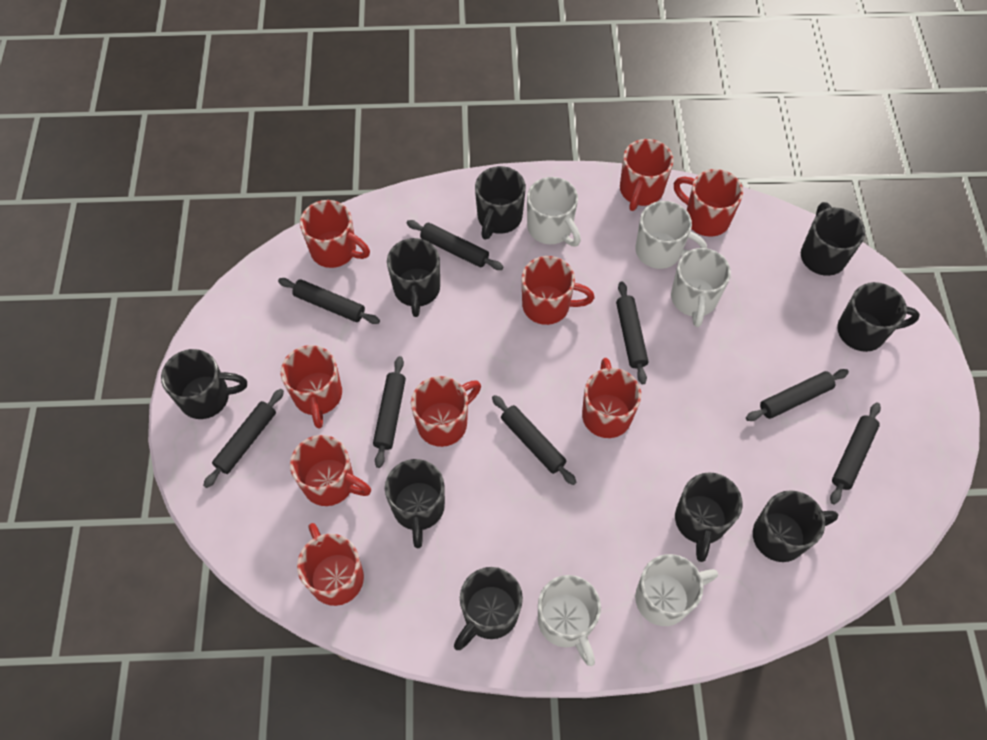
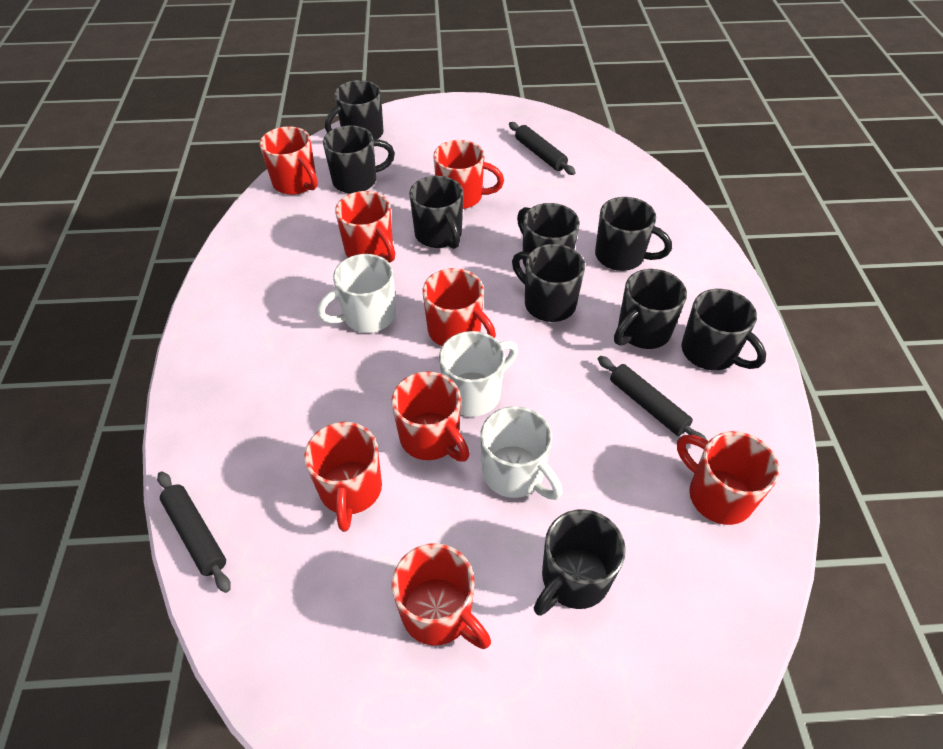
black rolling pin: 8 -> 3
red mug: 9 -> 8
white mug: 5 -> 3

